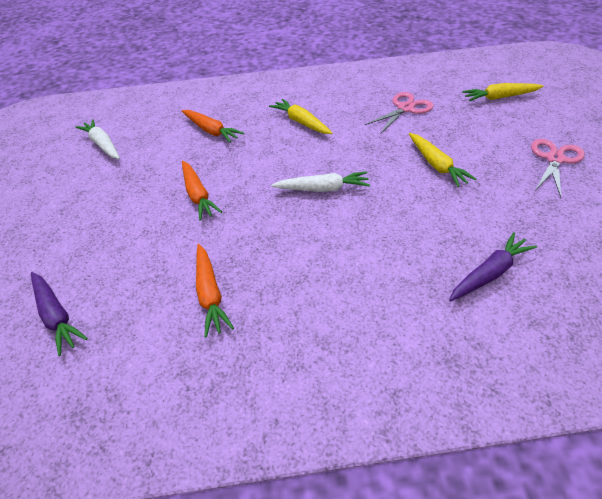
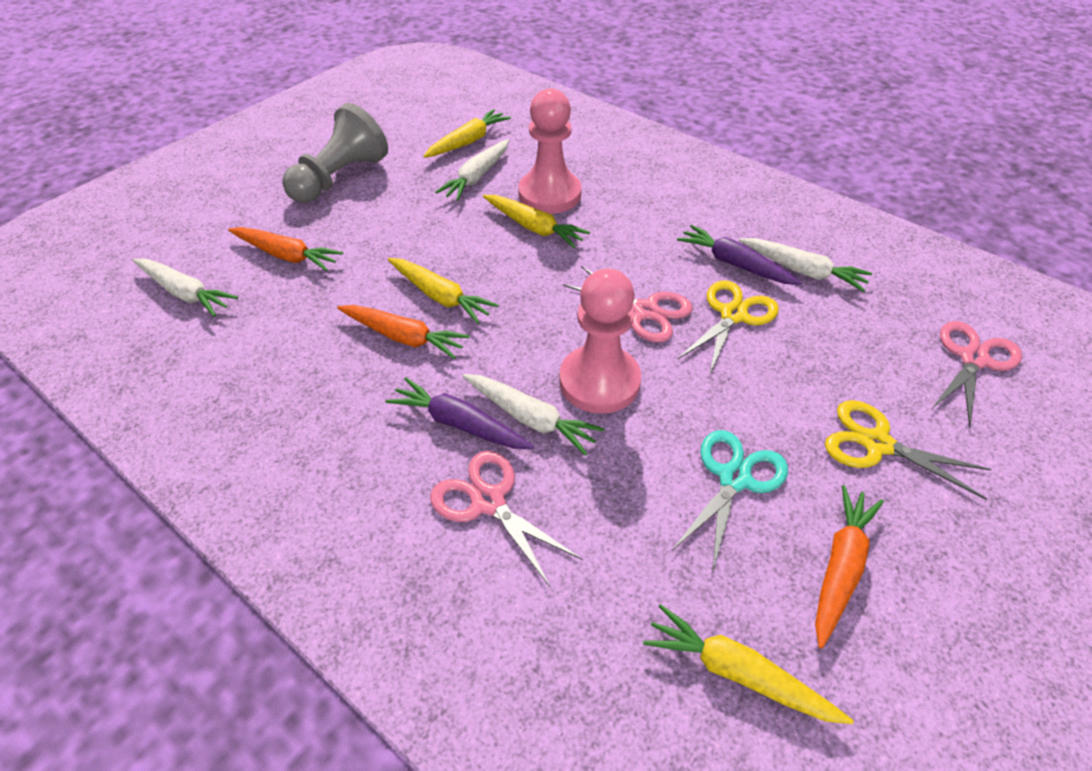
grey pawn: 0 -> 1
pink pawn: 0 -> 2
pink scissors: 2 -> 3
turquoise scissors: 0 -> 1
white carrot: 2 -> 4
yellow carrot: 3 -> 4
yellow scissors: 0 -> 2

